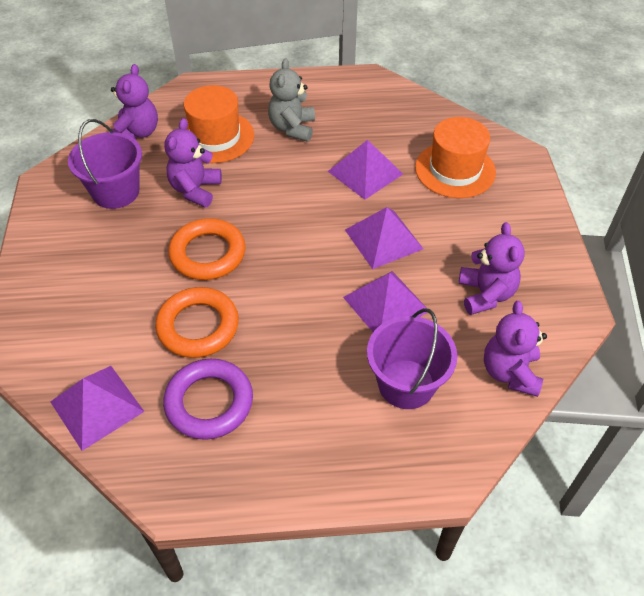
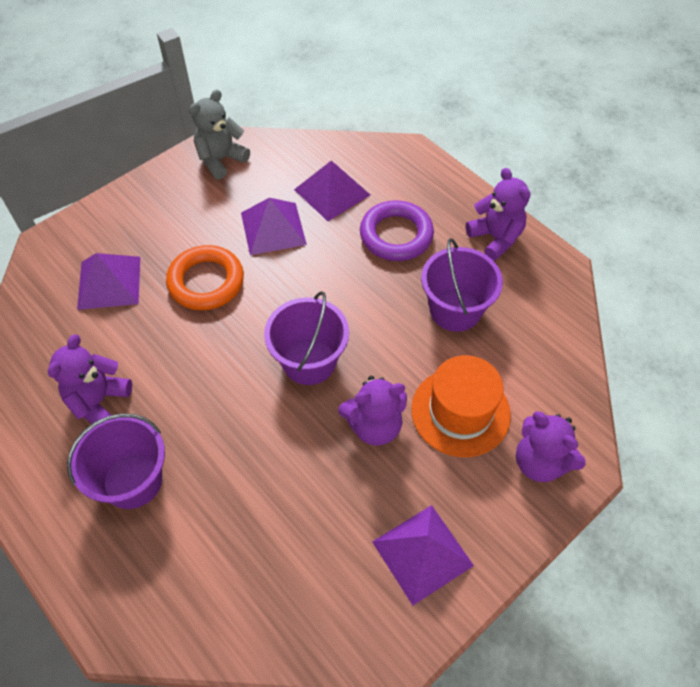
orange hat: 2 -> 1
orange ring: 2 -> 1
purple bucket: 2 -> 3

